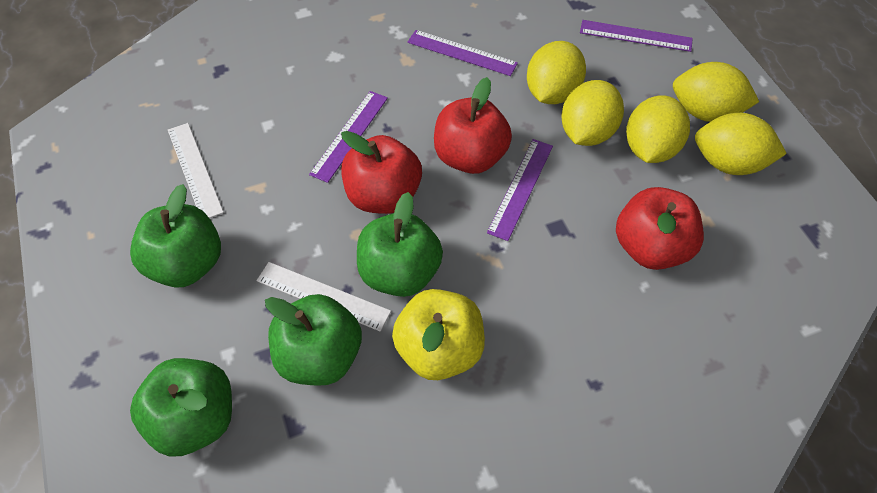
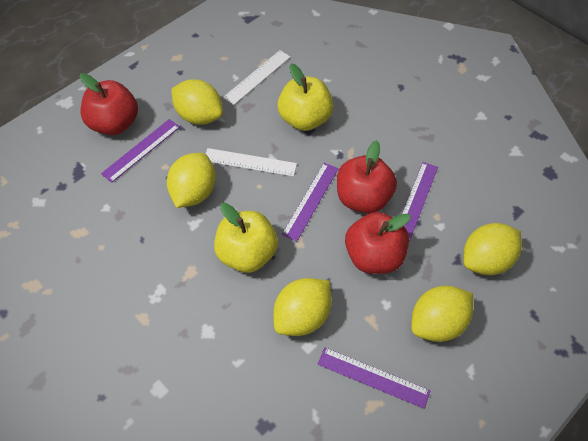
green apple: 4 -> 0
yellow apple: 1 -> 2

